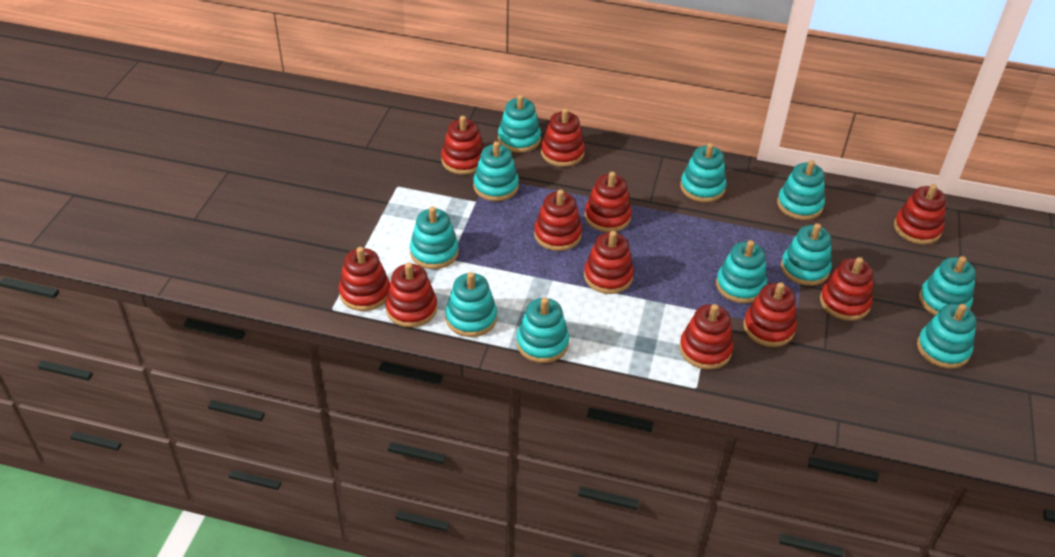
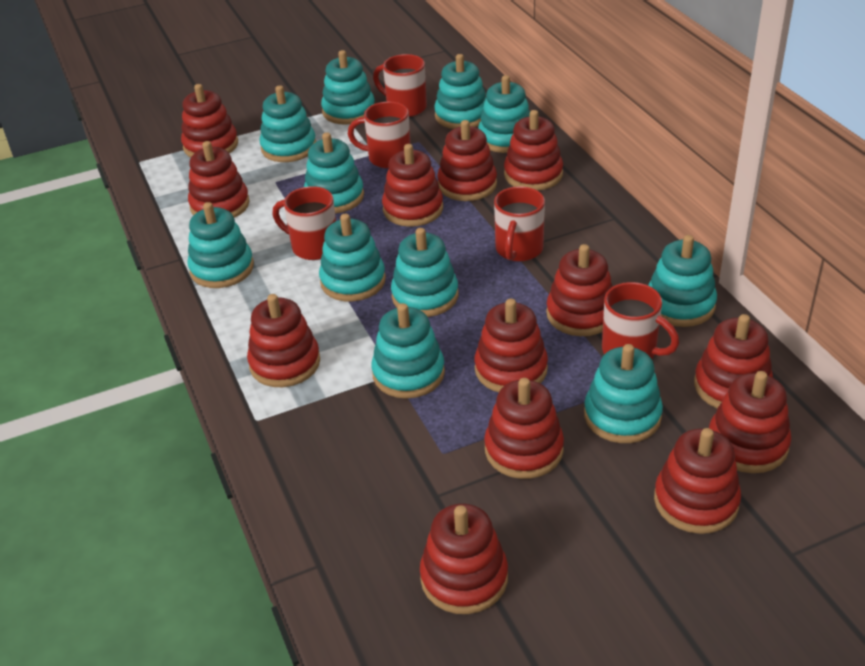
red mug: 0 -> 5
red stacking toy: 11 -> 13

